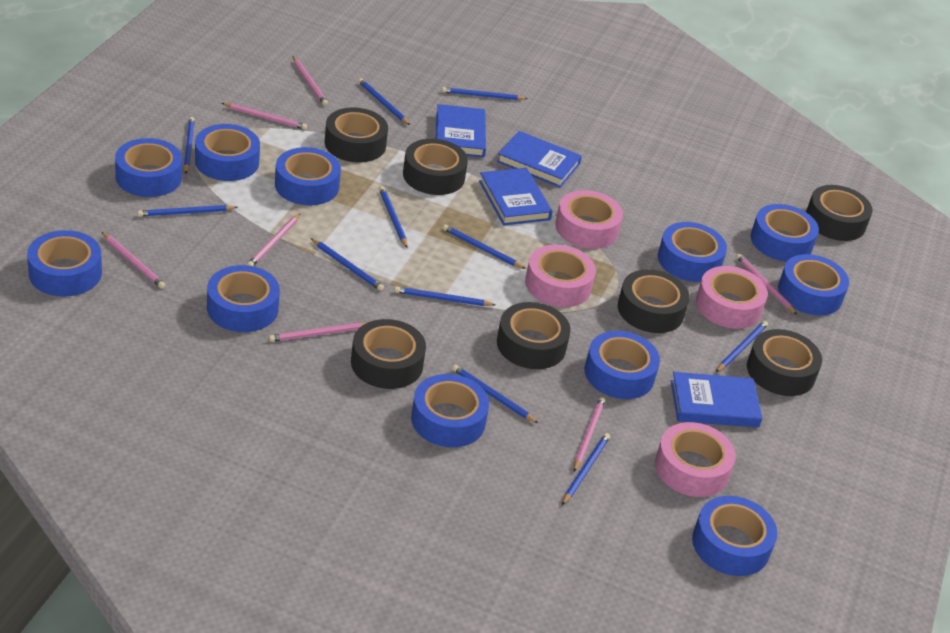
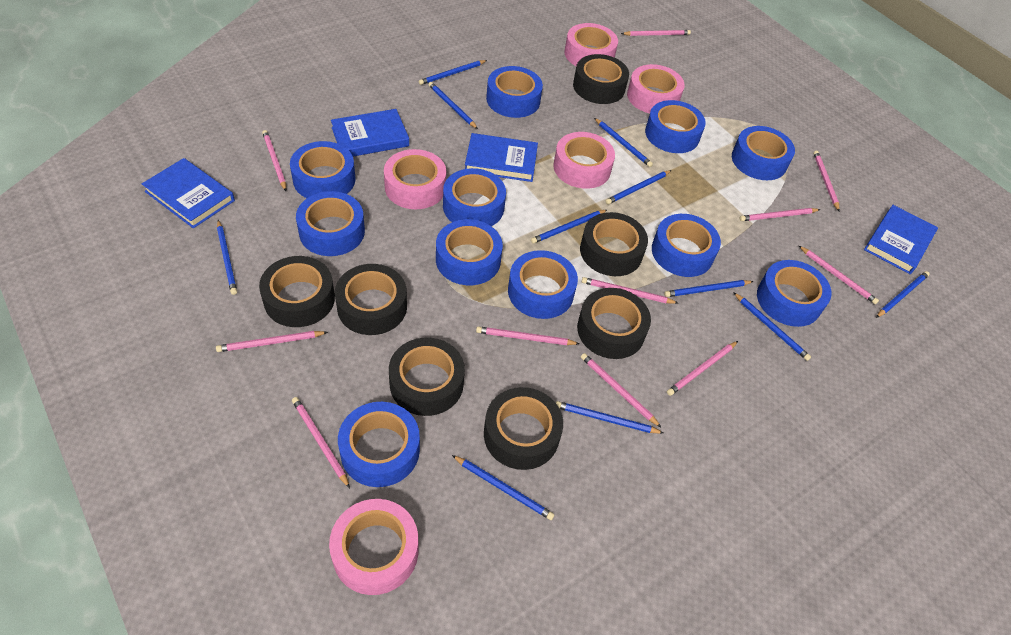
pink pencil: 7 -> 11
pink tape: 4 -> 5

